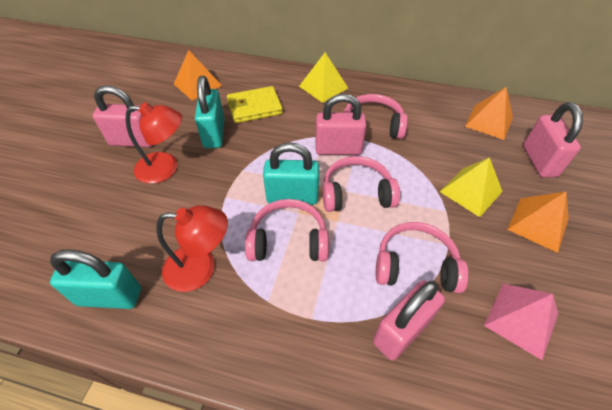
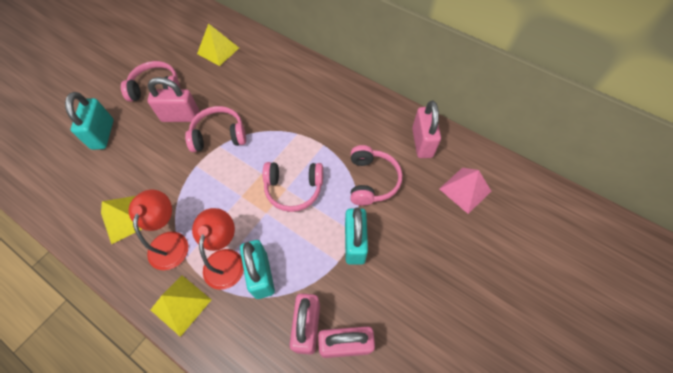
orange pyramid: 3 -> 0
yellow pyramid: 2 -> 3
yellow wallet: 1 -> 0

